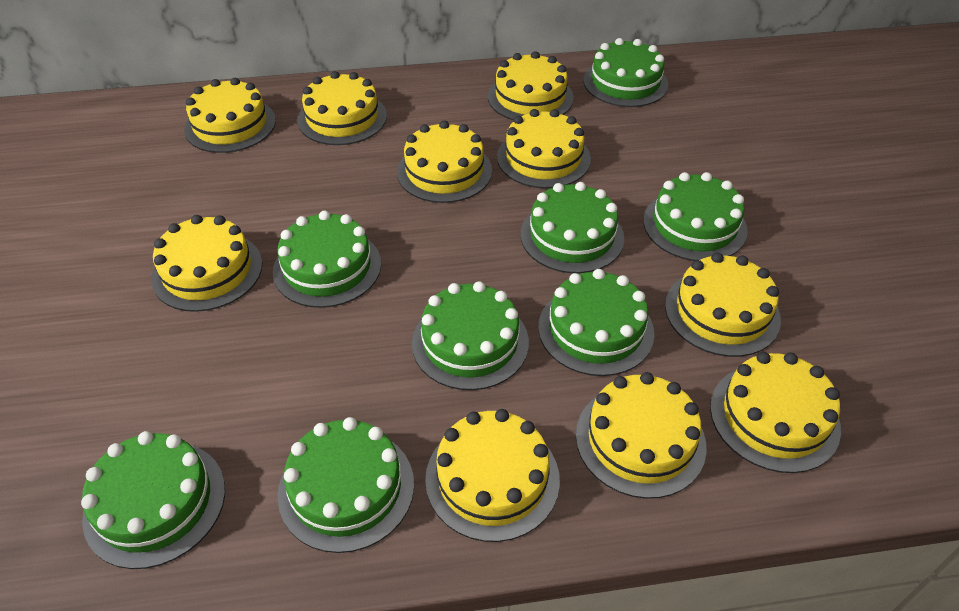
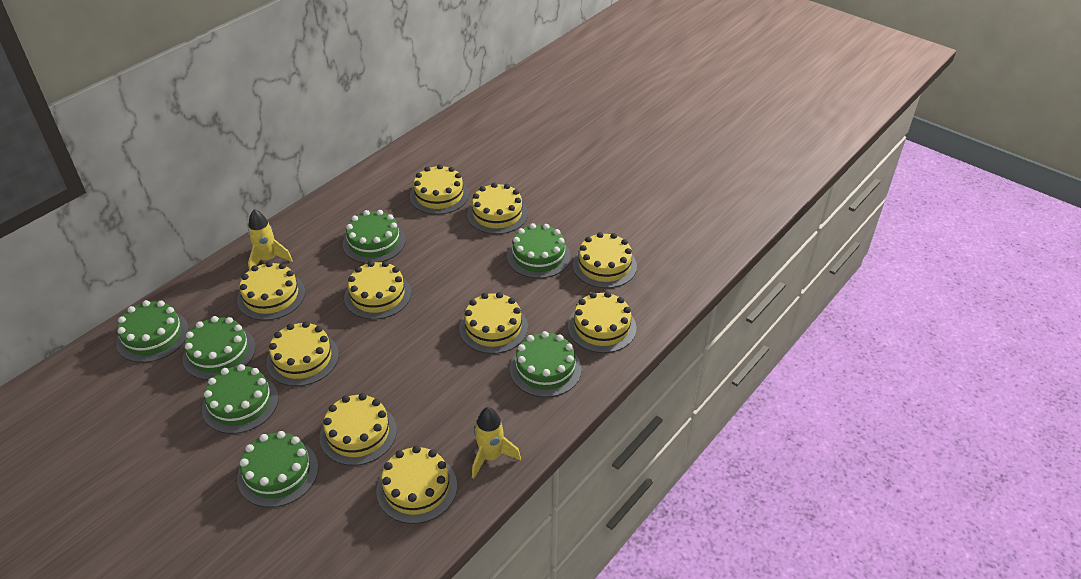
green cake: 8 -> 7
yellow rocket: 0 -> 2

